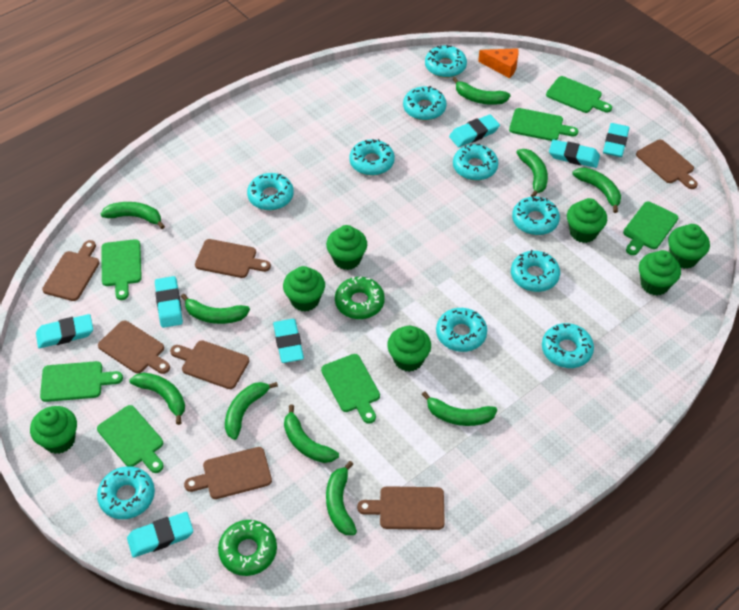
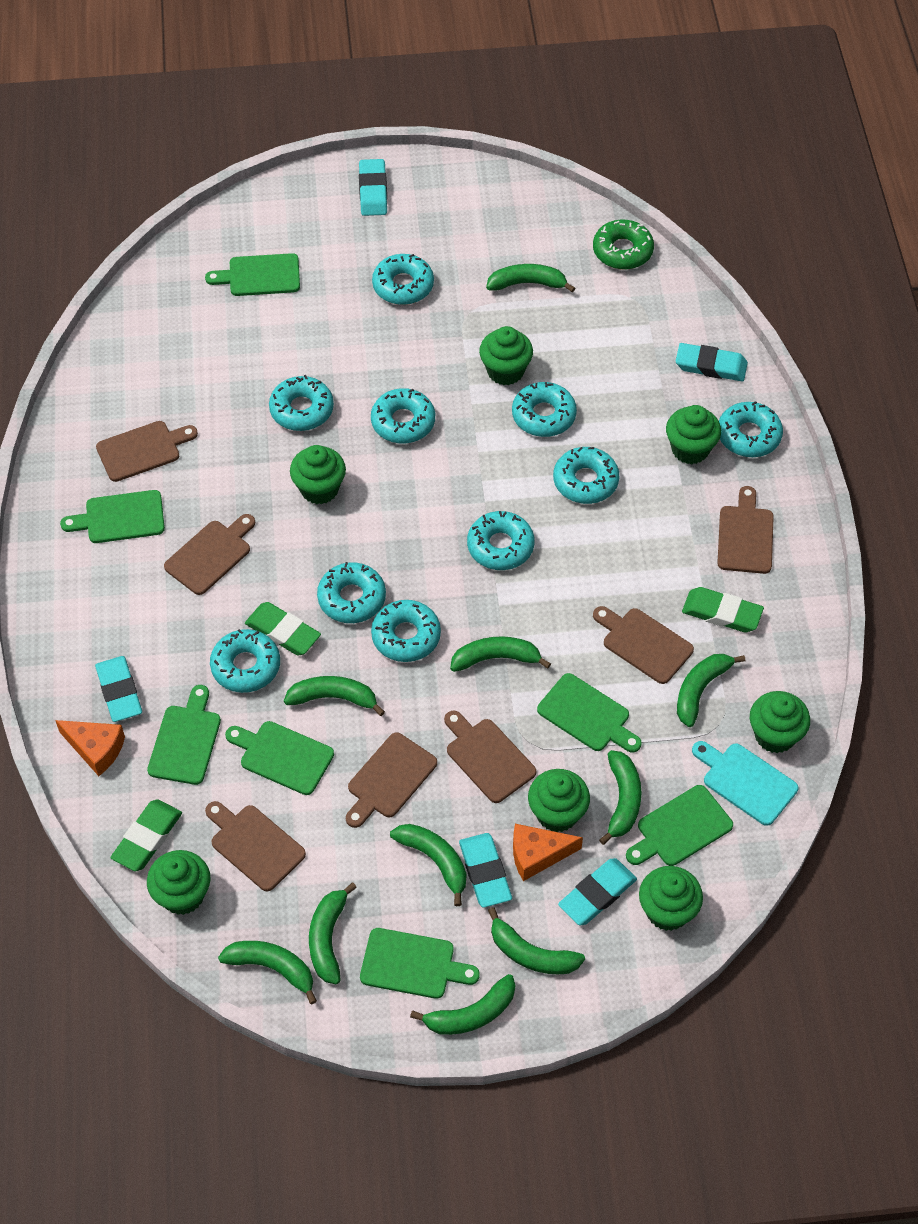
green donut: 2 -> 1
green eraser: 0 -> 3
orange cheese: 1 -> 2
turquoise cutting board: 0 -> 1
turquoise eraser: 7 -> 5

